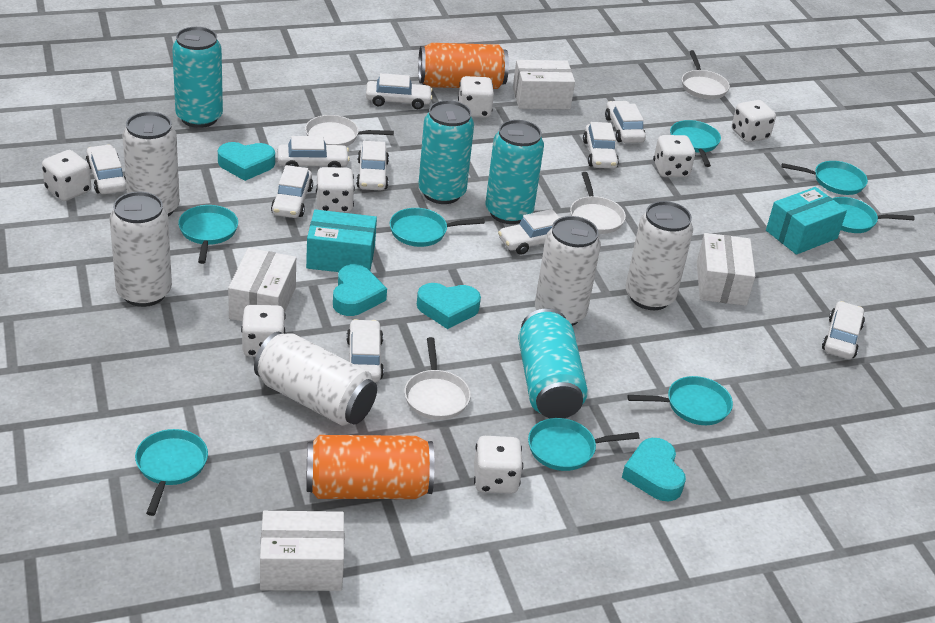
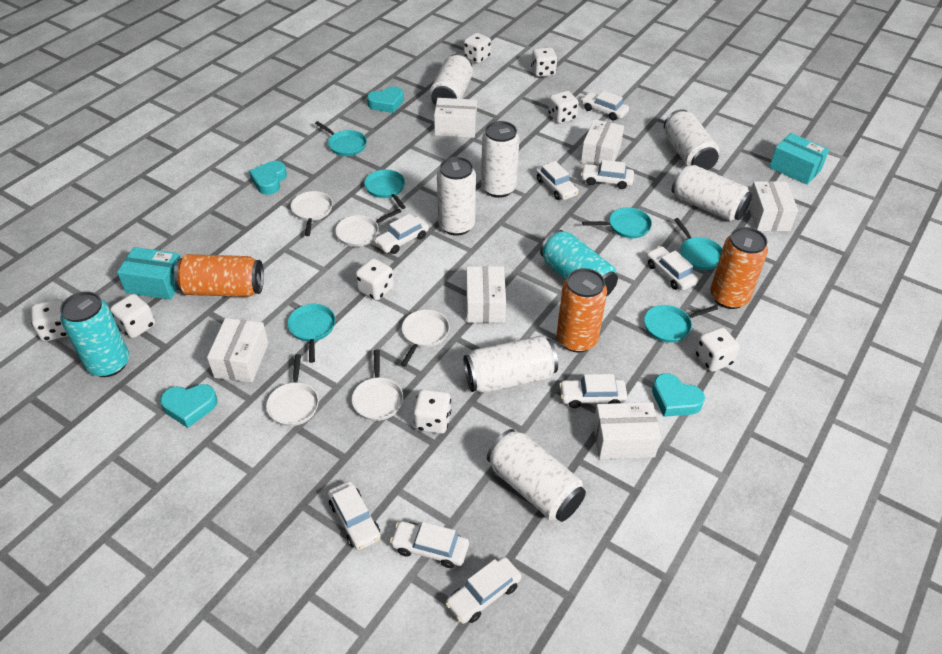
orange can: 2 -> 3
turquoise can: 4 -> 2
turquoise pan: 8 -> 6
white box: 4 -> 6
white can: 5 -> 7
white car: 10 -> 9
white dice: 7 -> 8
white pan: 4 -> 5

